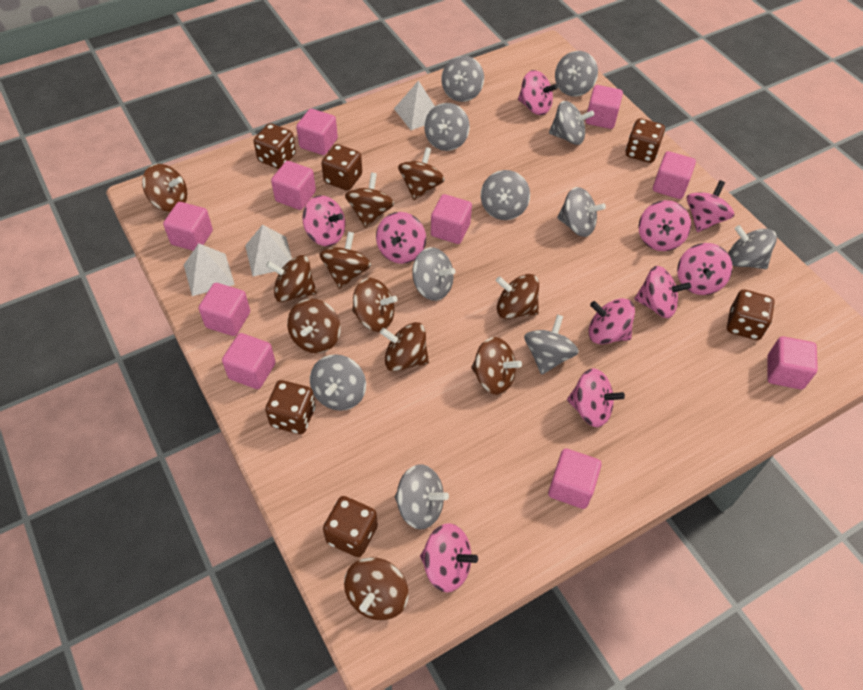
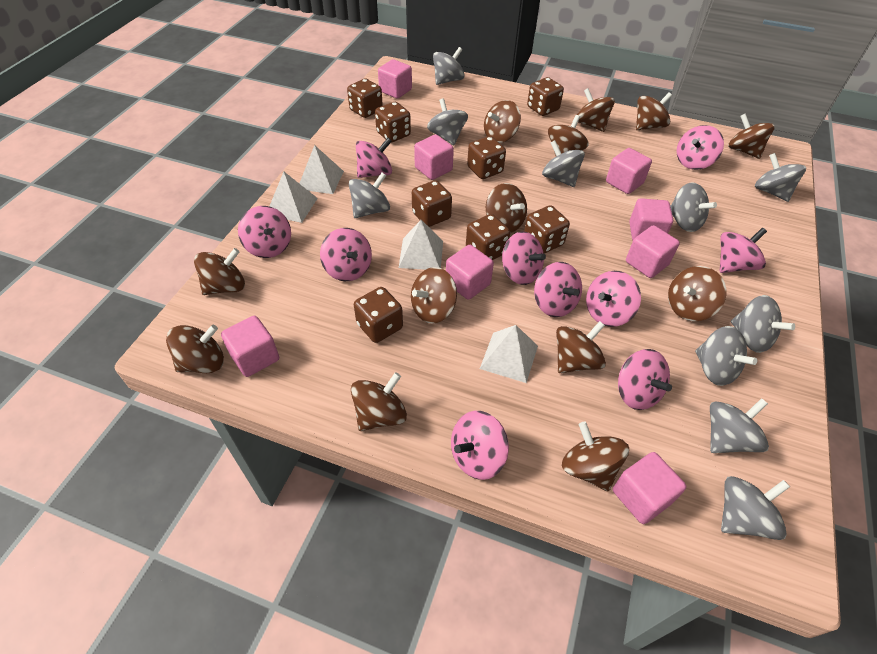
brown dice: 6 -> 8
brown spinning top: 11 -> 13
grey spinning top: 11 -> 10
pink cube: 10 -> 8
white pyramid: 3 -> 4

